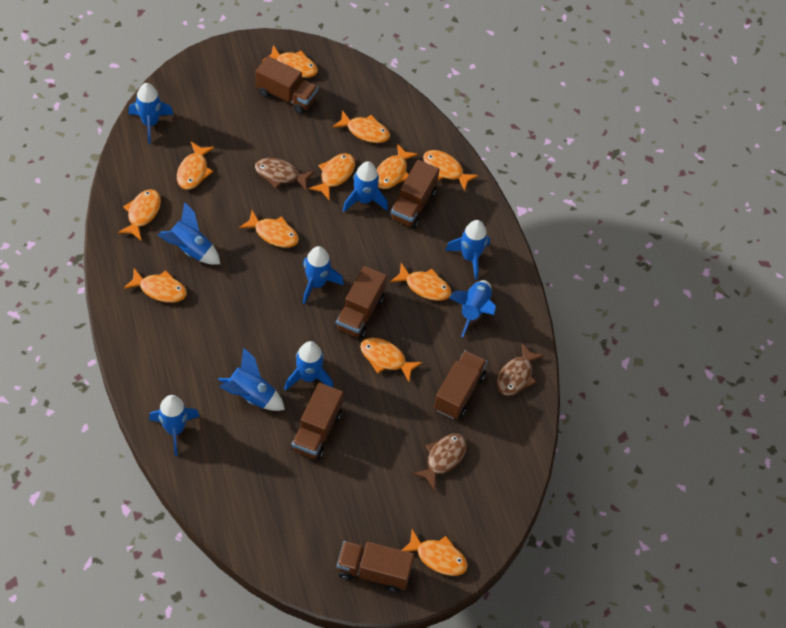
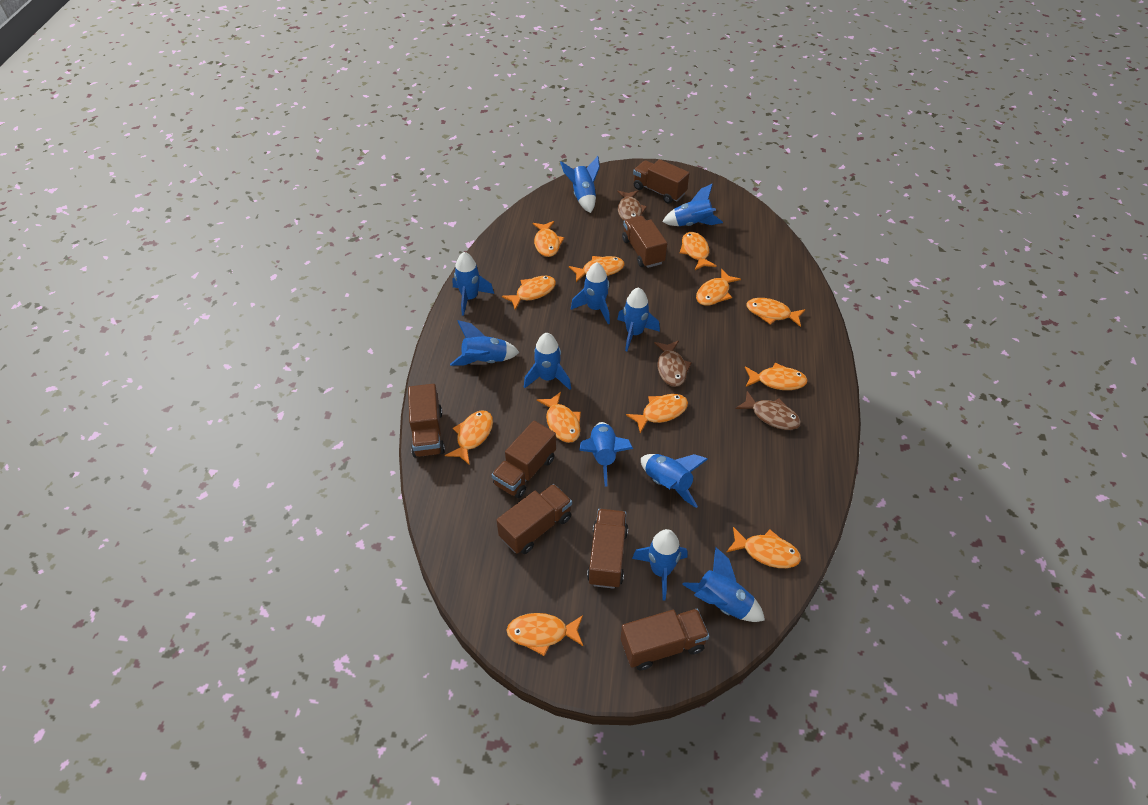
blue rocket: 9 -> 11
brown truck: 6 -> 7

